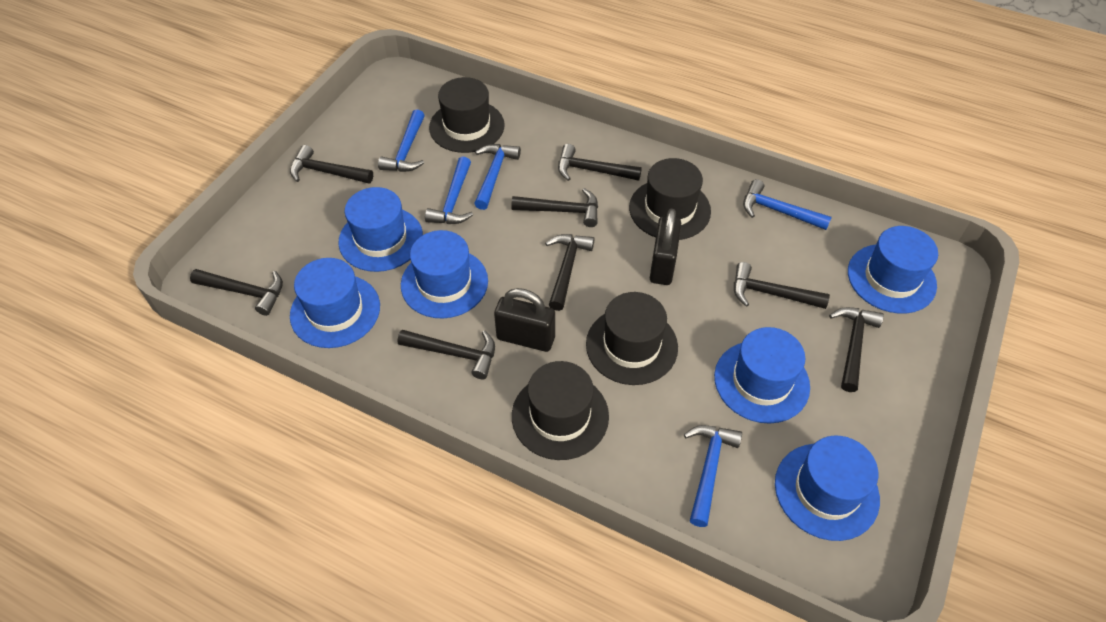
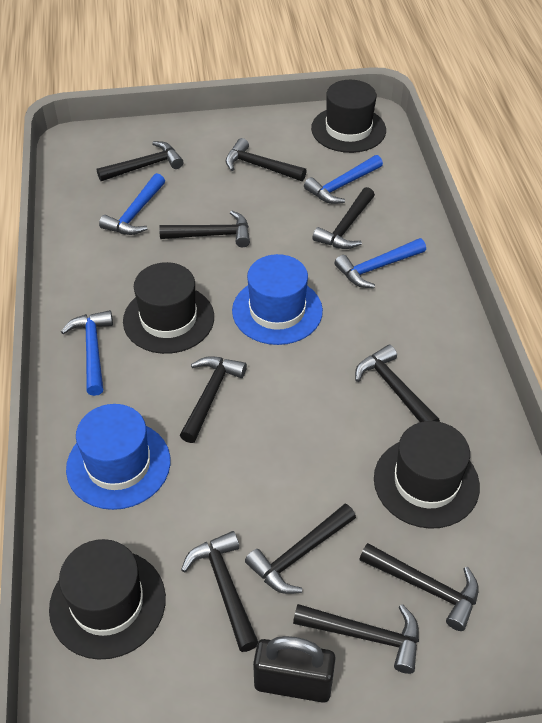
black hammer: 8 -> 10
black padlock: 2 -> 1
blue hammer: 5 -> 4
blue hat: 6 -> 2

